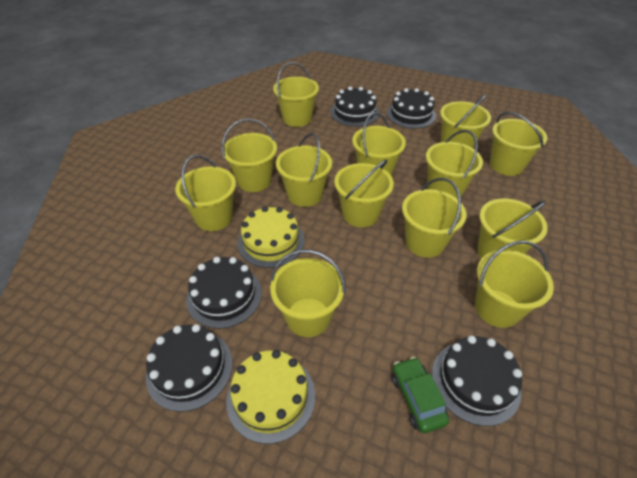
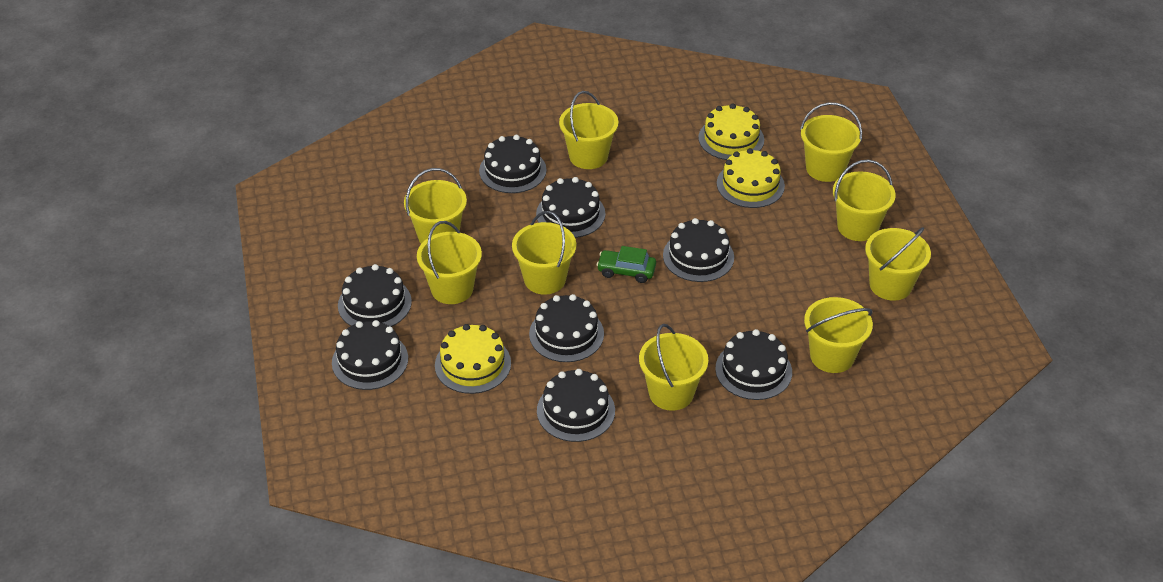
black cake: 5 -> 8
yellow bucket: 13 -> 9
yellow cake: 2 -> 3

